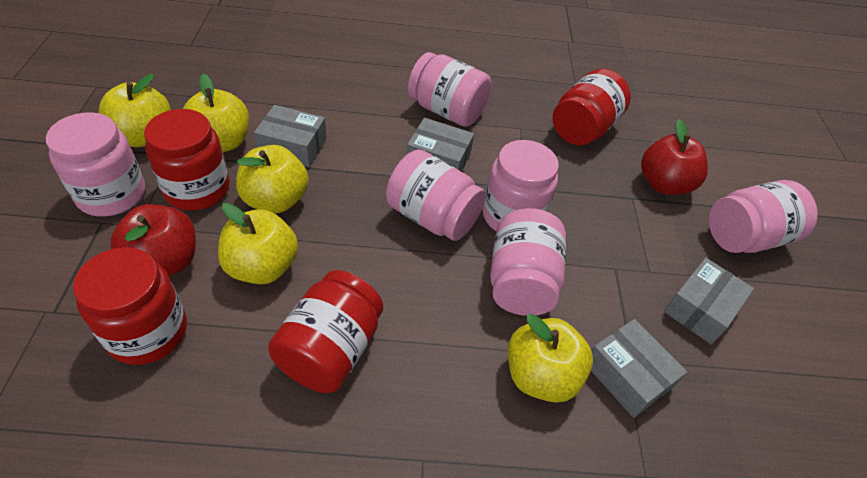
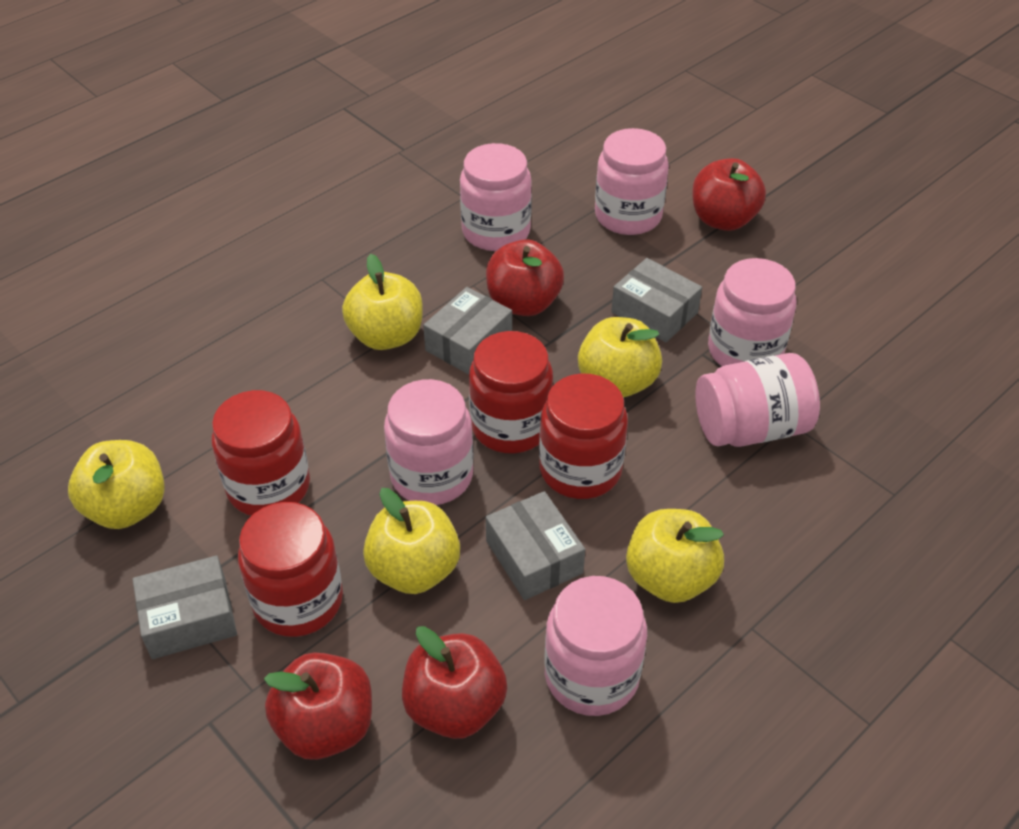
red apple: 2 -> 4

